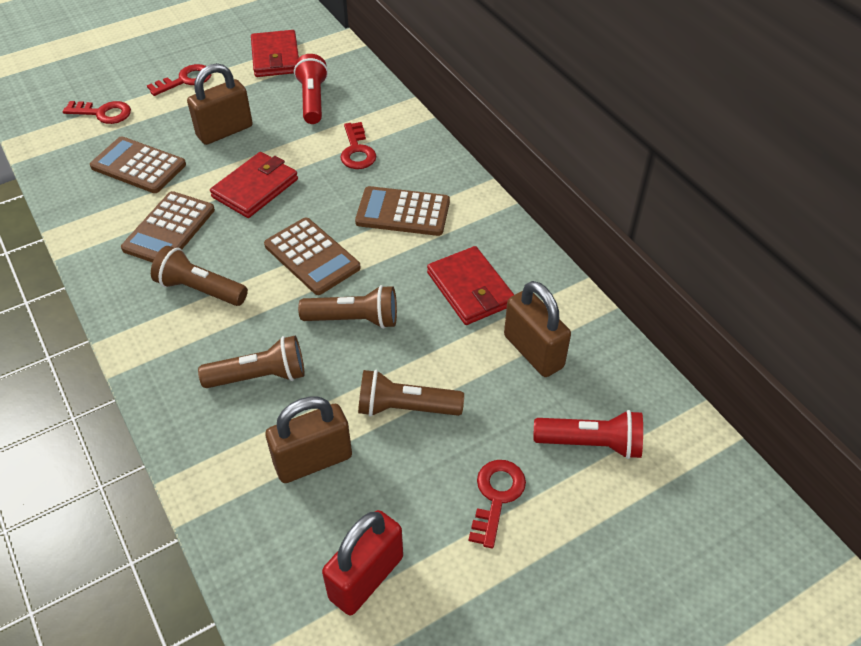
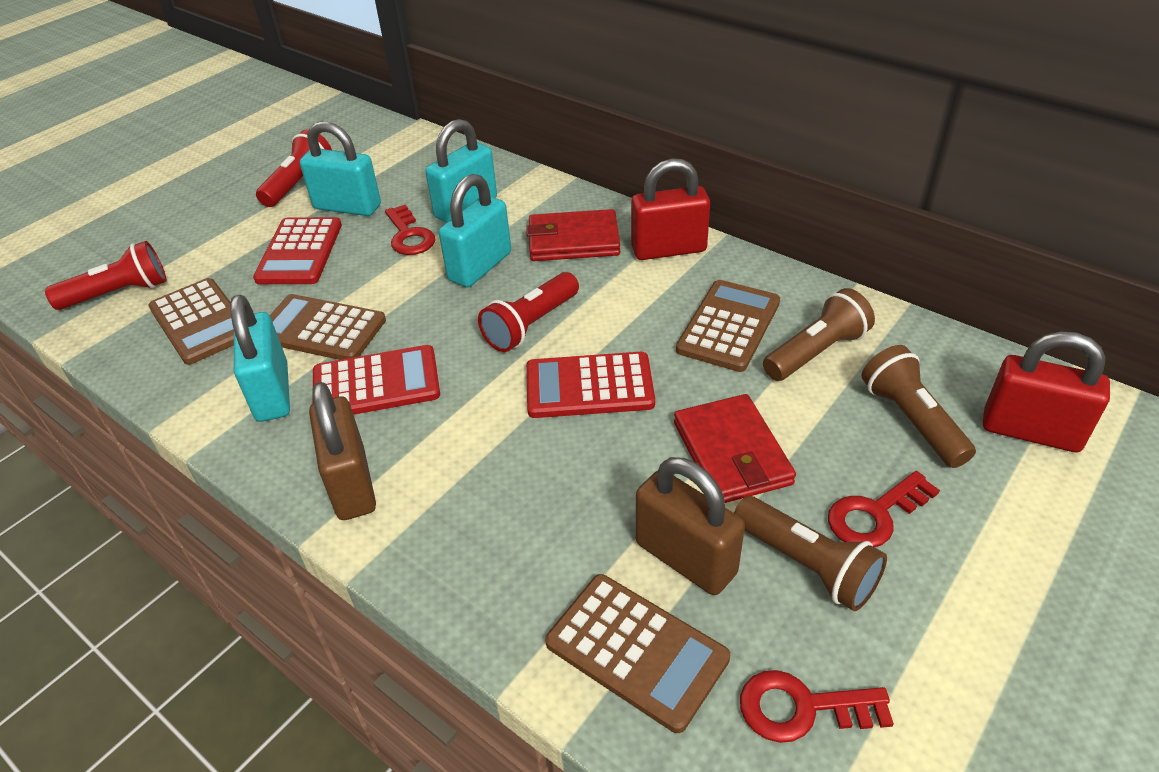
brown flashlight: 4 -> 3
brown padlock: 3 -> 2
red calculator: 0 -> 3
red flashlight: 2 -> 3
red key: 4 -> 3
red padlock: 1 -> 2
red wallet: 3 -> 2
turquoise padlock: 0 -> 4

